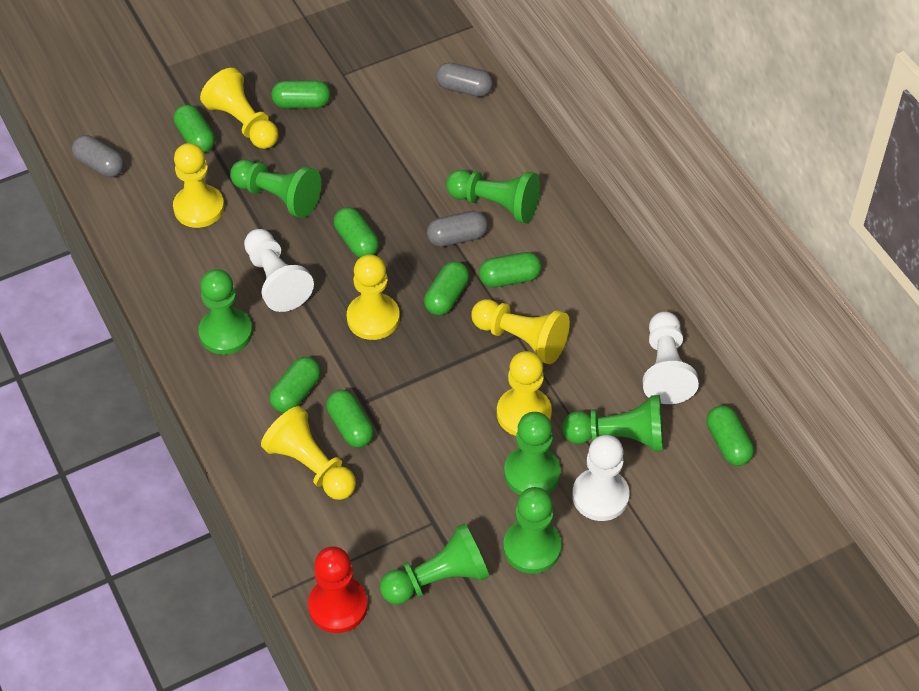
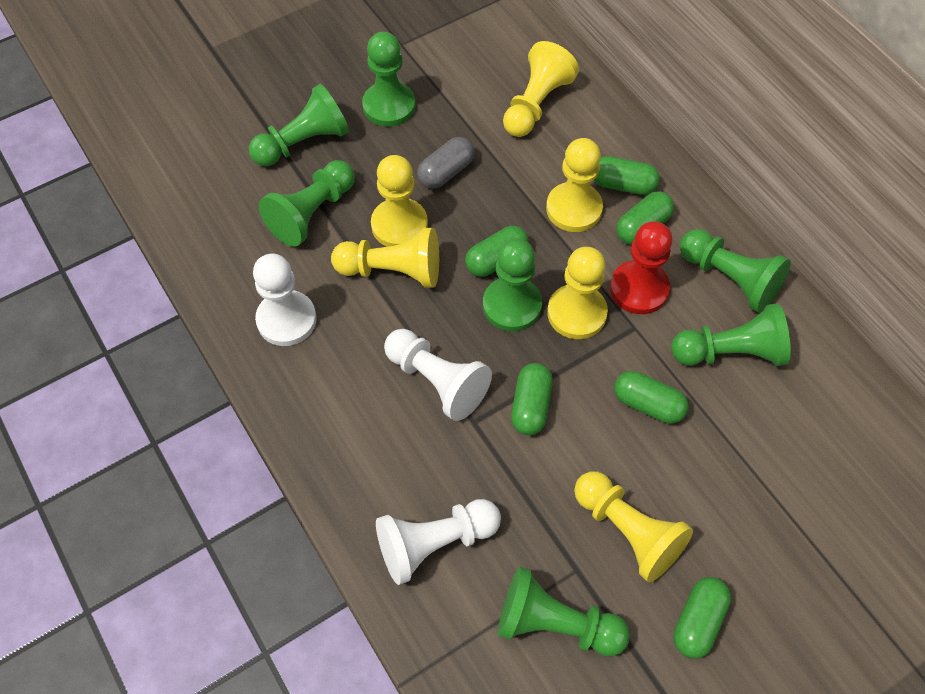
green capsule: 8 -> 6
grey capsule: 3 -> 1

